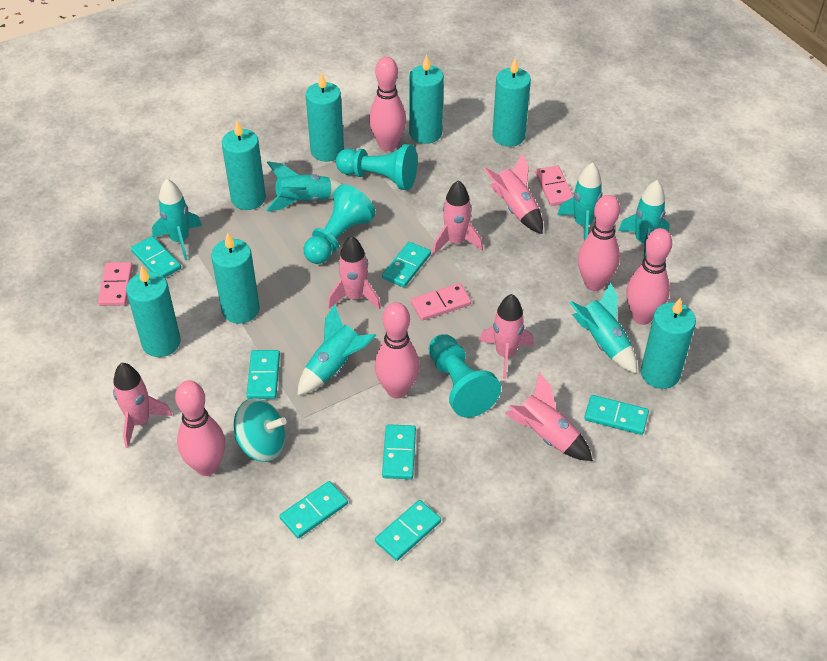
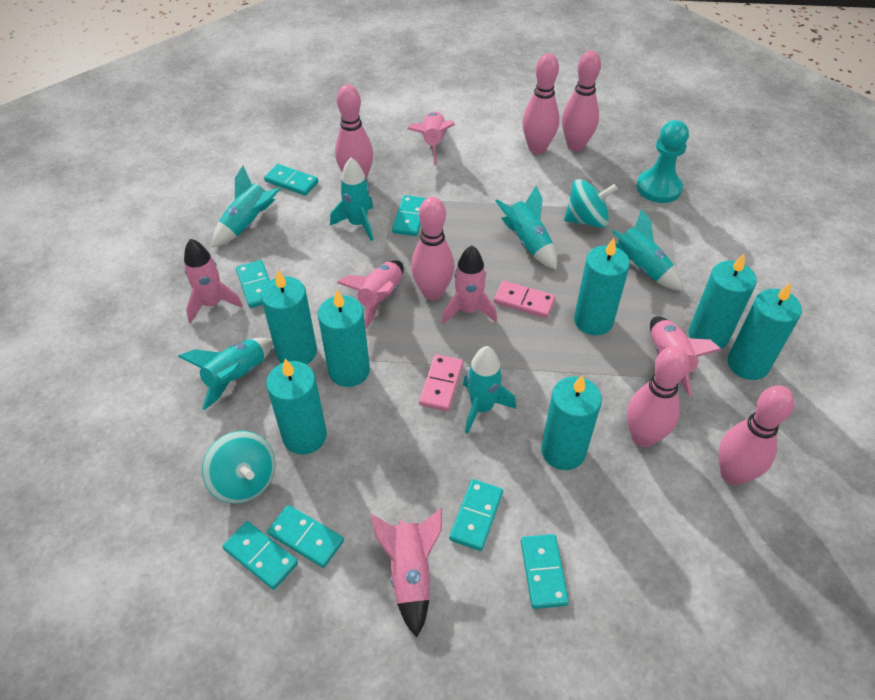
pink bowling pin: 5 -> 6
pink domino: 3 -> 2
turquoise pawn: 3 -> 1
turquoise spinning top: 1 -> 2

